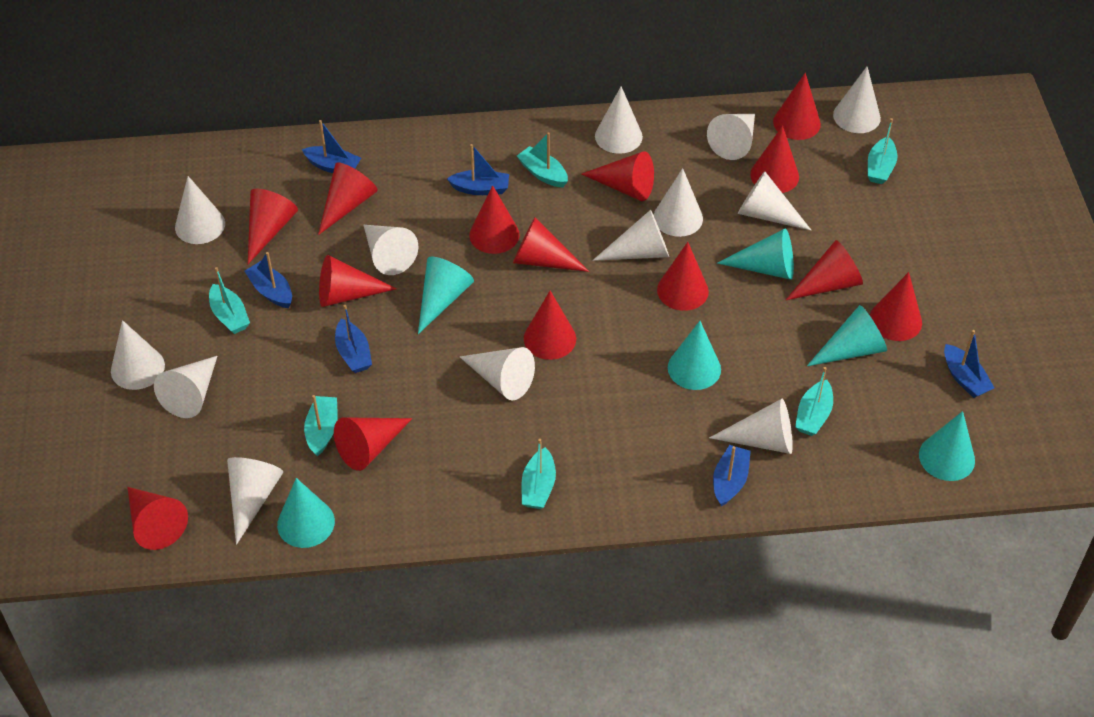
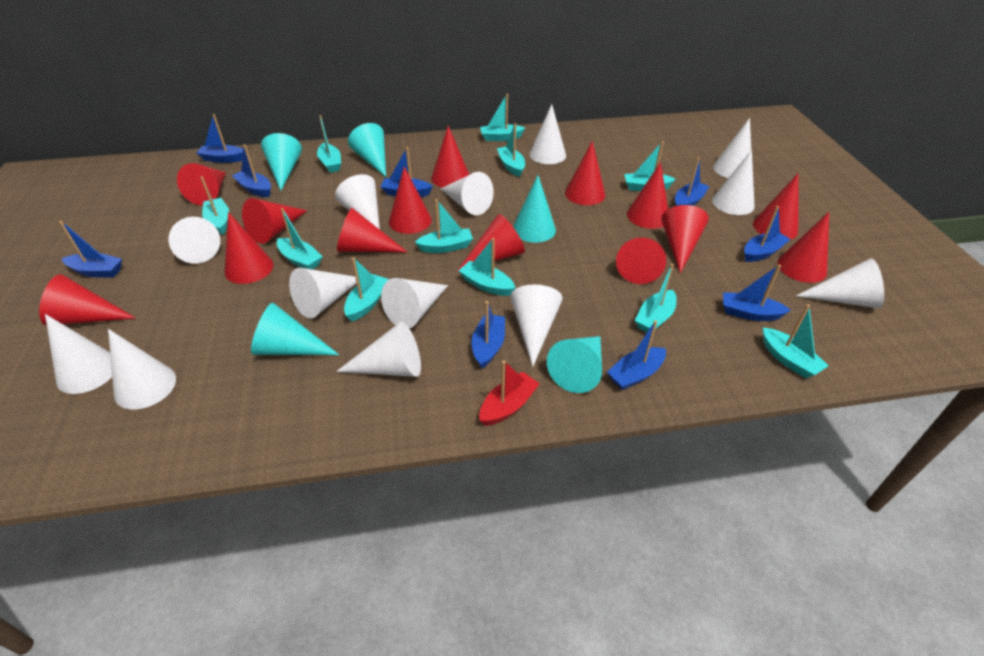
blue boat: 6 -> 9
red boat: 0 -> 1
turquoise boat: 6 -> 11
turquoise cone: 6 -> 5

